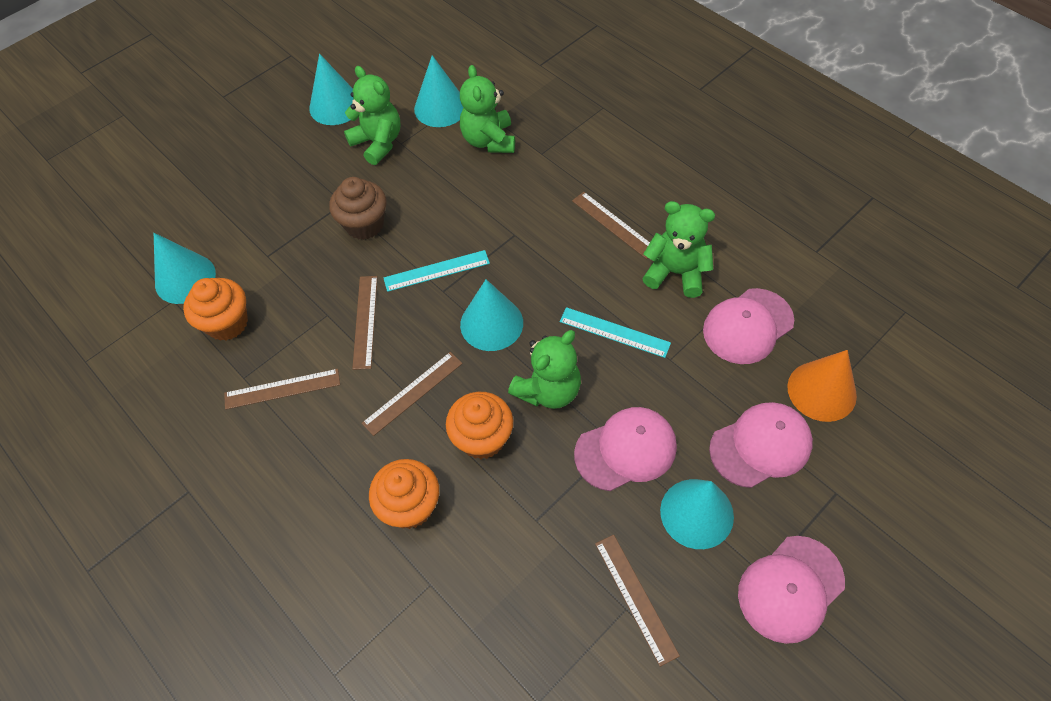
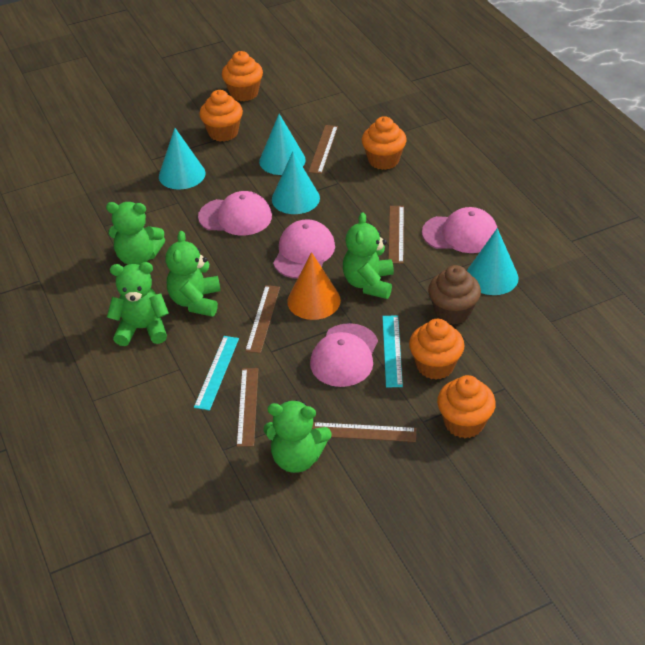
green teddy bear: 4 -> 5
orange cupcake: 3 -> 5
turquoise cone: 5 -> 4

